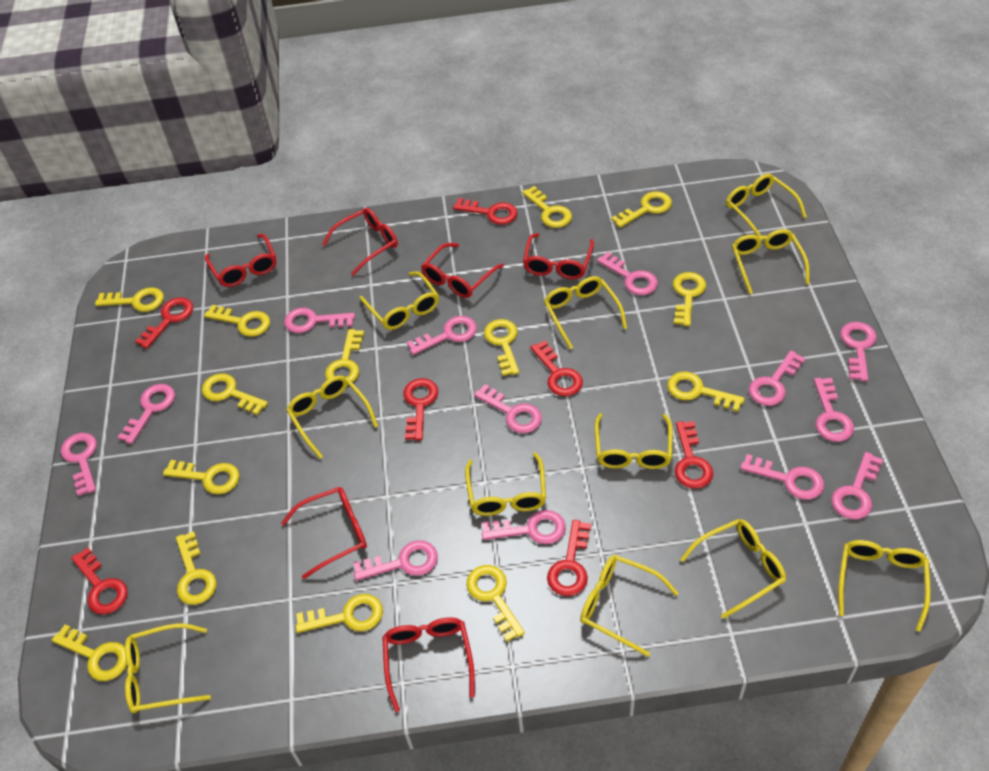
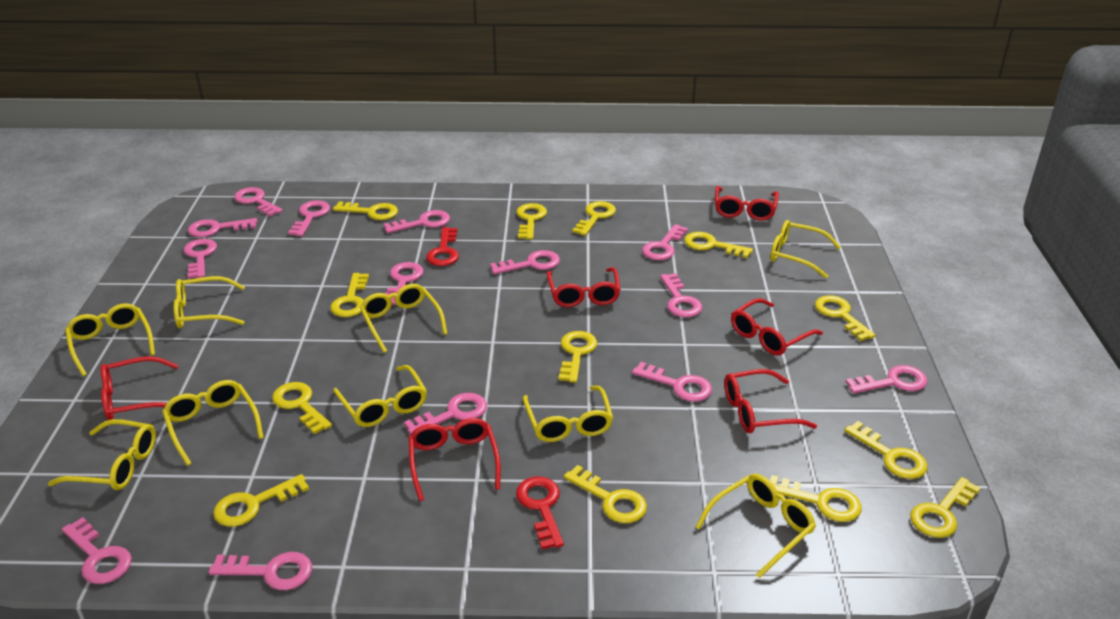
pink key: 13 -> 14
red key: 7 -> 2
yellow glasses: 11 -> 9
yellow key: 14 -> 13

